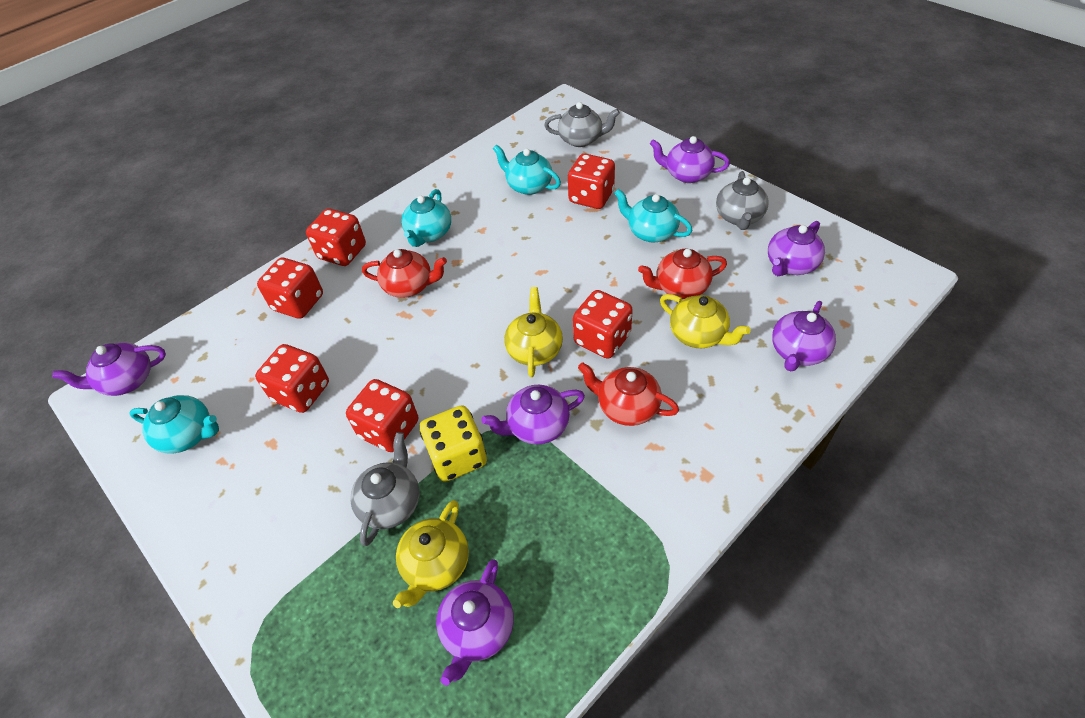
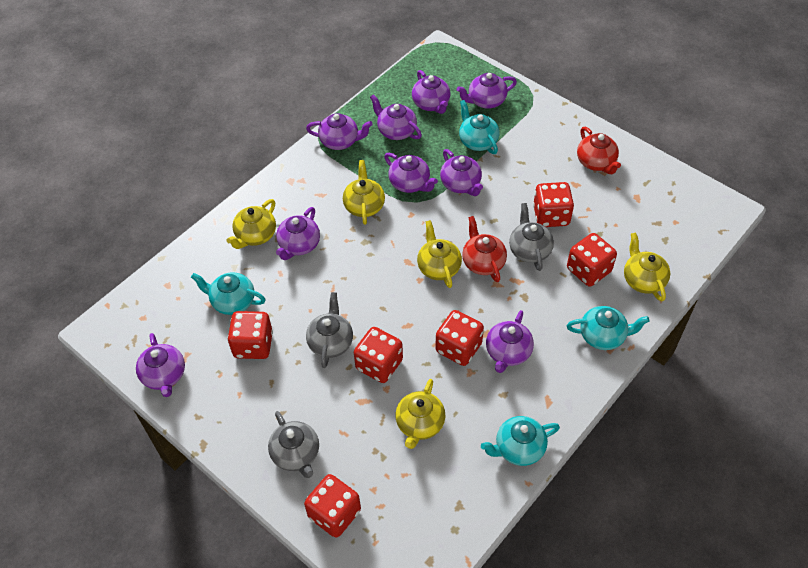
purple teapot: 6 -> 9
red teapot: 3 -> 2
yellow dice: 1 -> 0
yellow teapot: 3 -> 5

